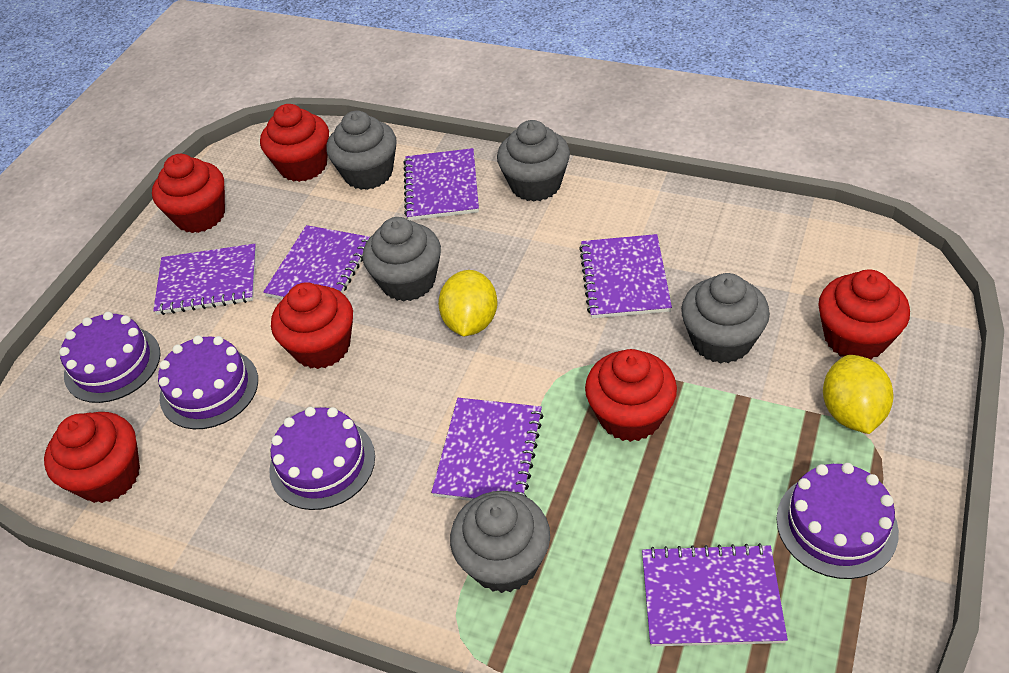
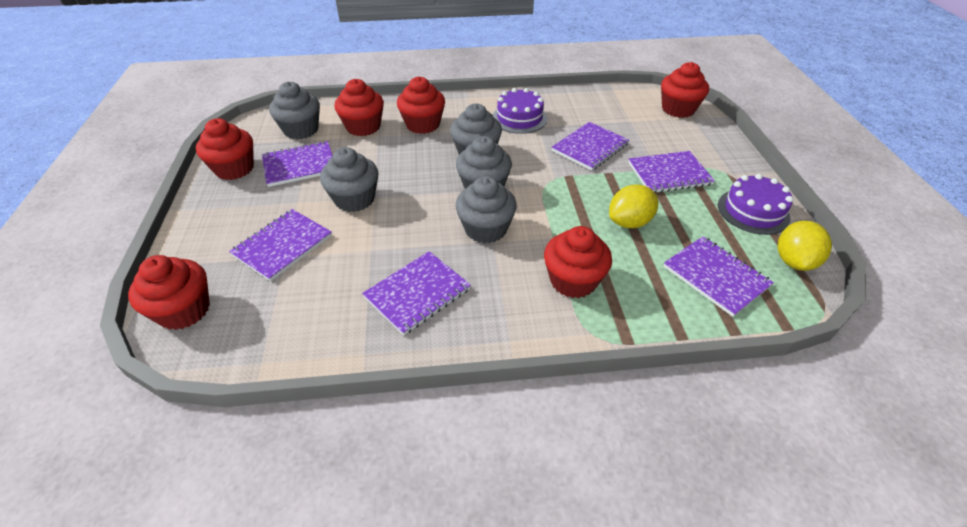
purple cake: 4 -> 2

